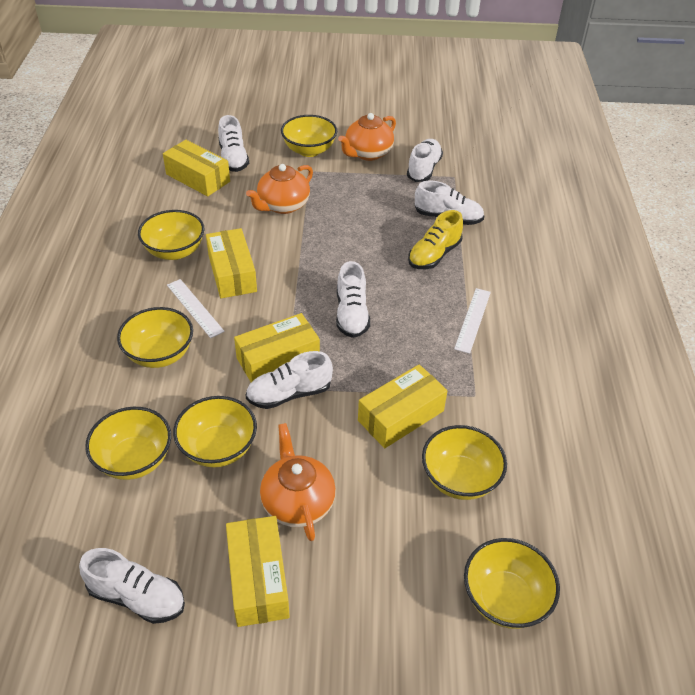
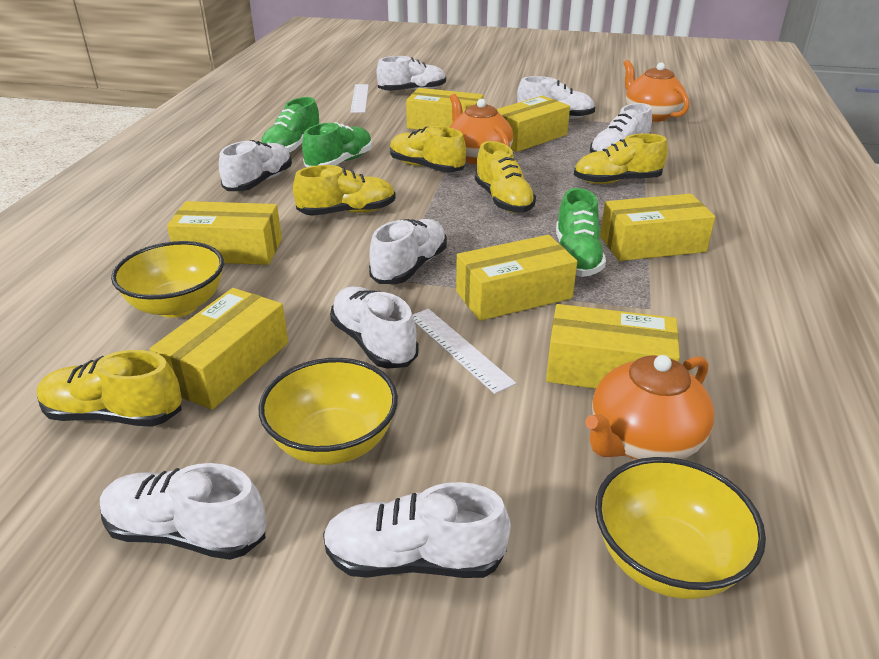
green shoe: 0 -> 3
white shoe: 6 -> 8
yellow bowl: 7 -> 3
yellow box: 5 -> 7
yellow shoe: 1 -> 5

